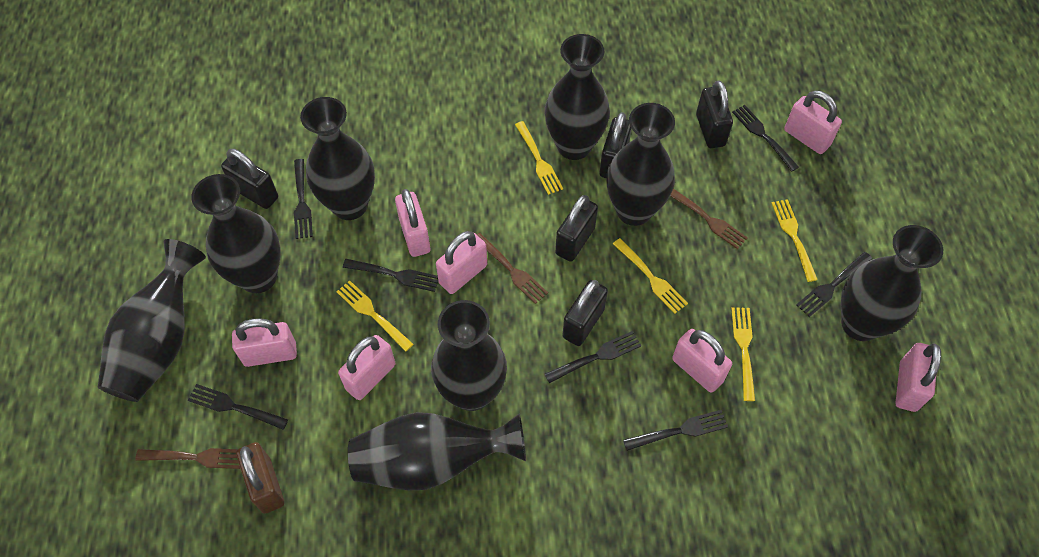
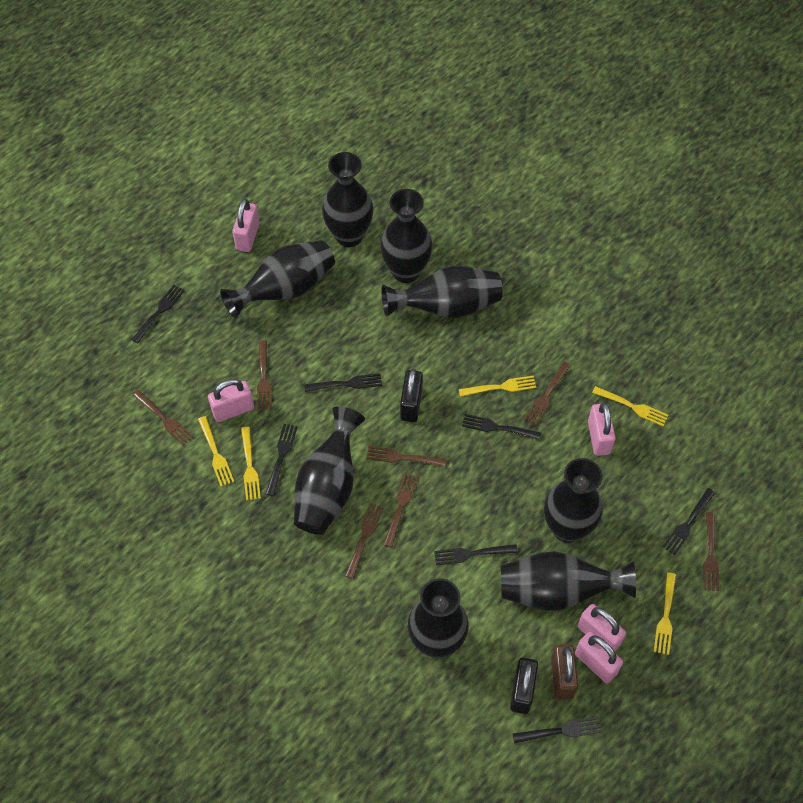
black padlock: 5 -> 2
brown fork: 3 -> 7
pink padlock: 7 -> 5

